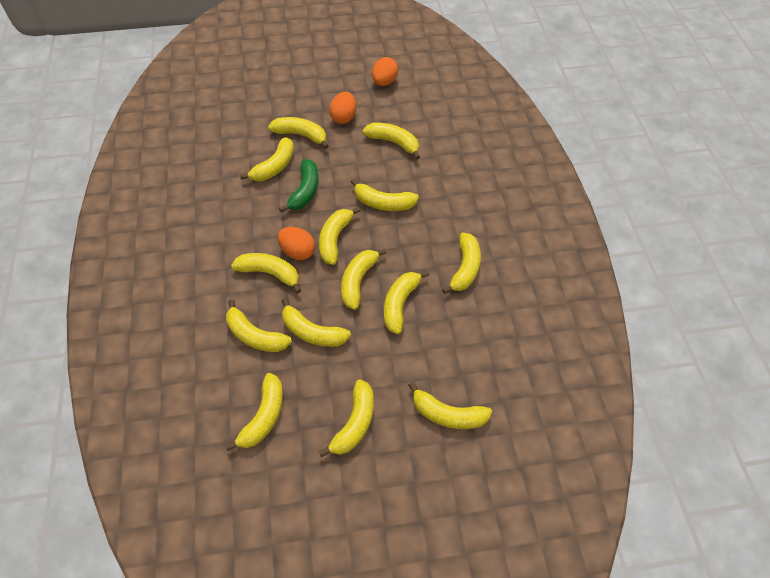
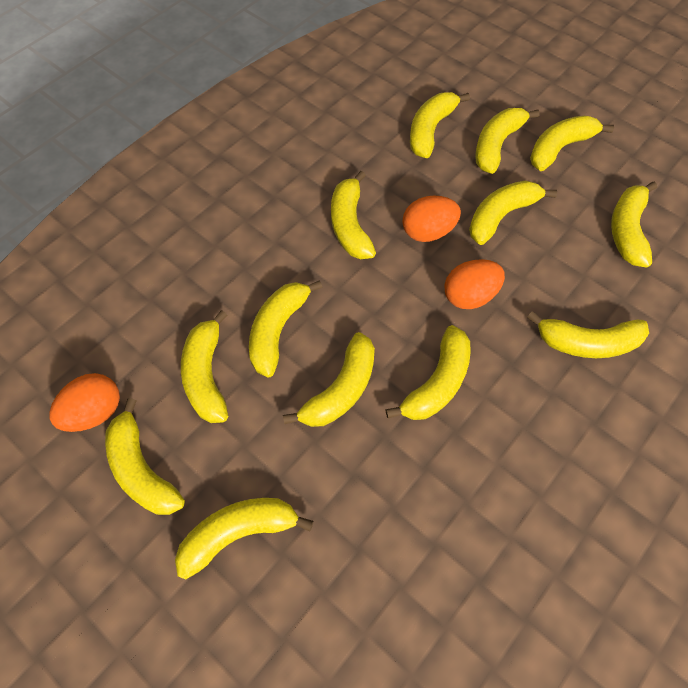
green banana: 1 -> 0
yellow banana: 14 -> 13

